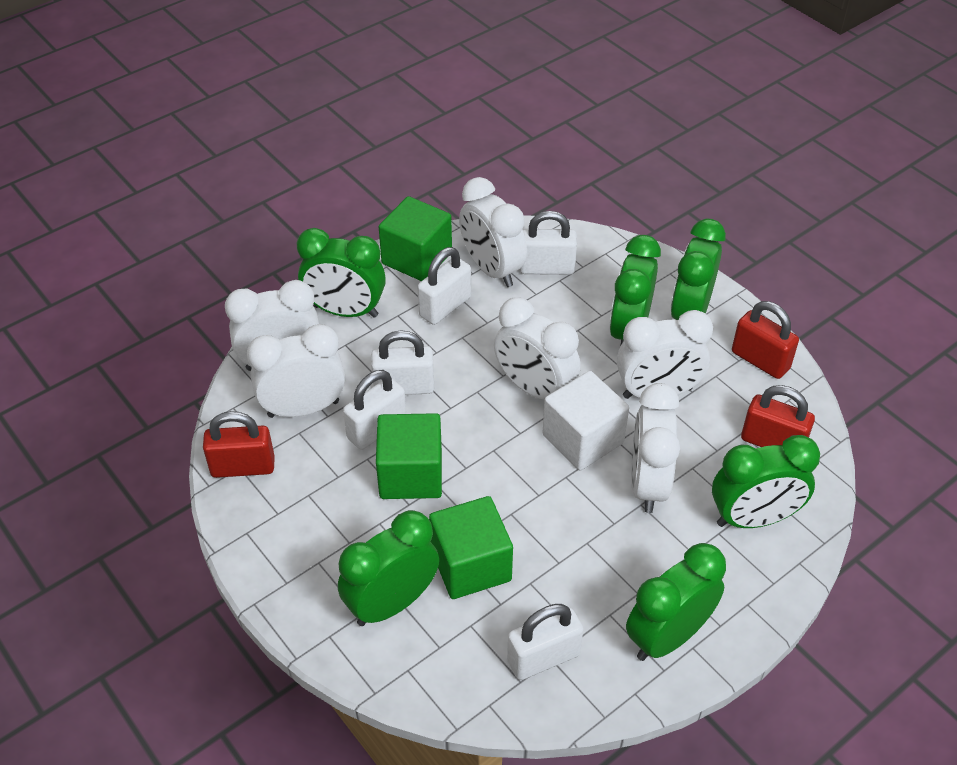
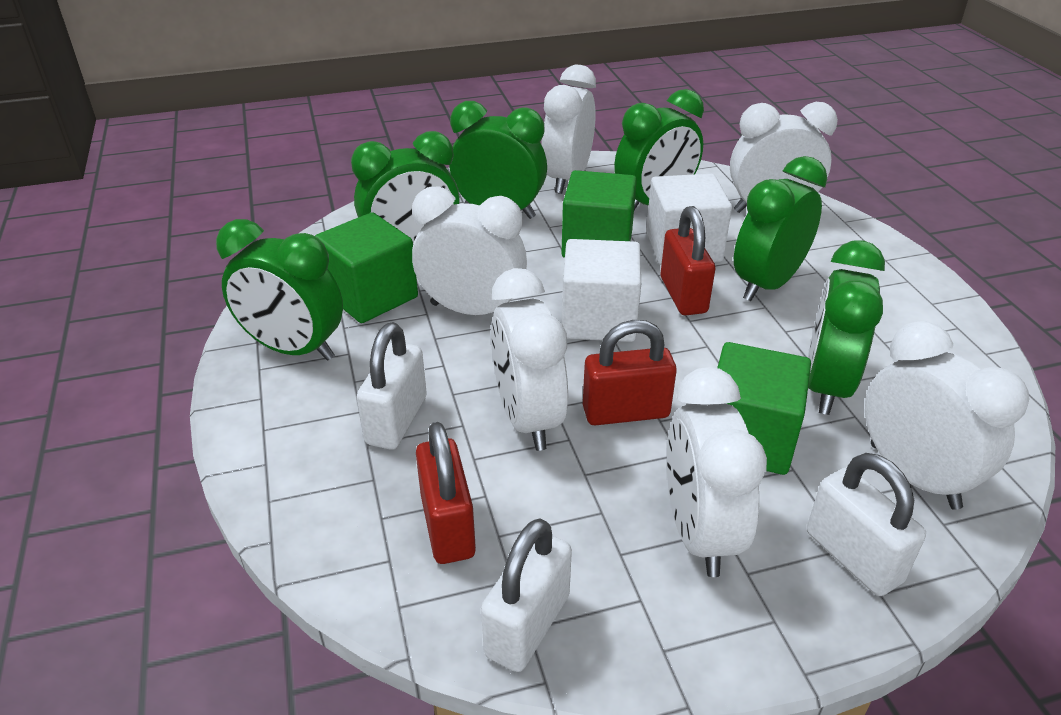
white cube: 1 -> 2
white padlock: 5 -> 3

